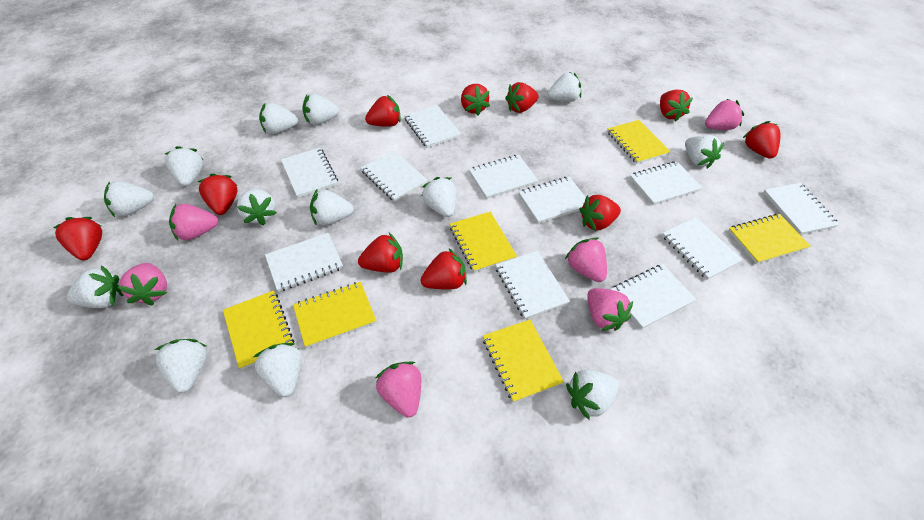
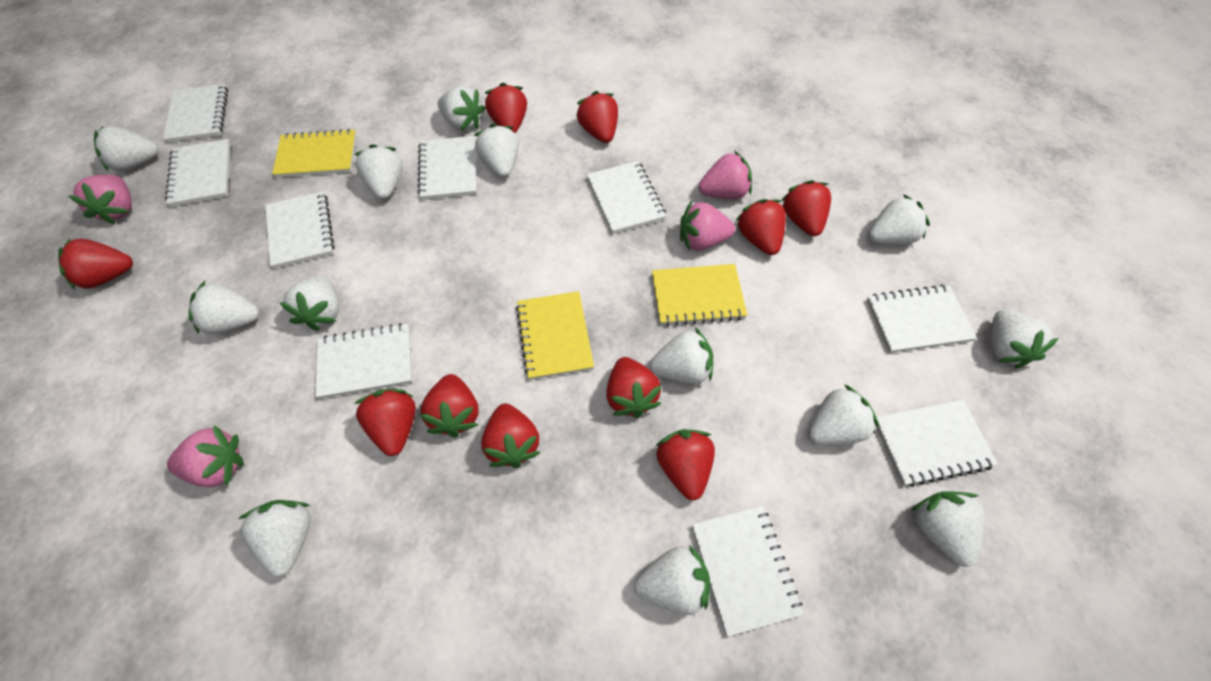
pink strawberry: 6 -> 4
white notebook: 11 -> 9
yellow notebook: 6 -> 3

